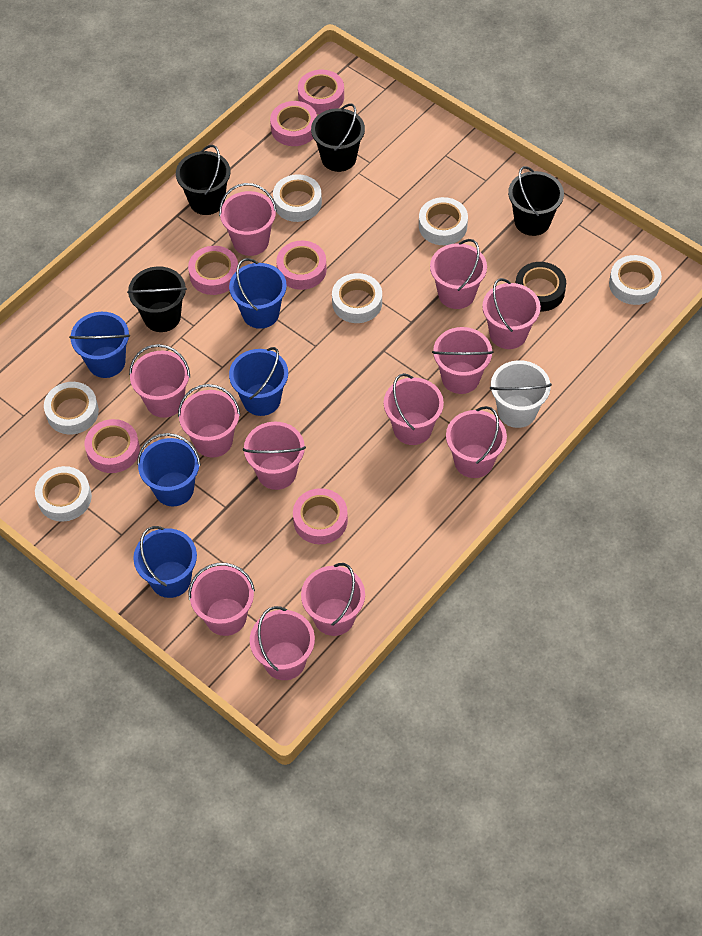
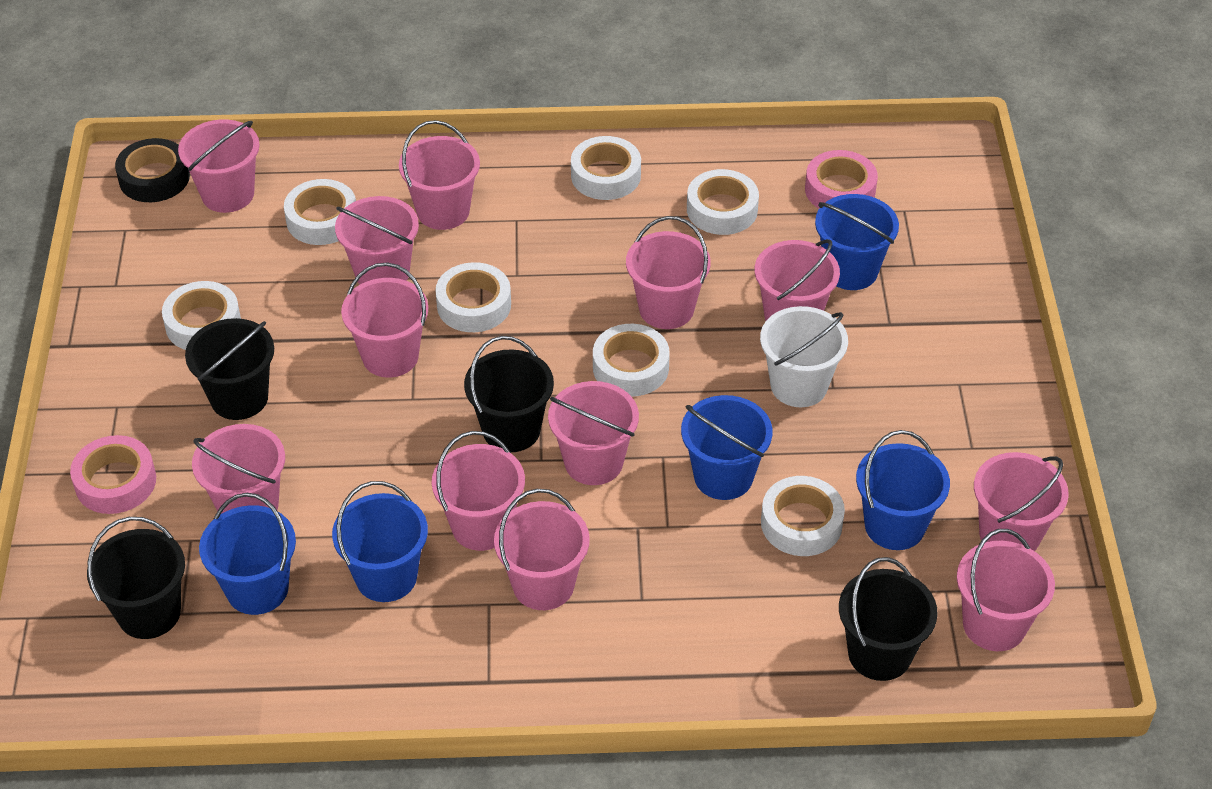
pink tape: 6 -> 2
white tape: 6 -> 7

